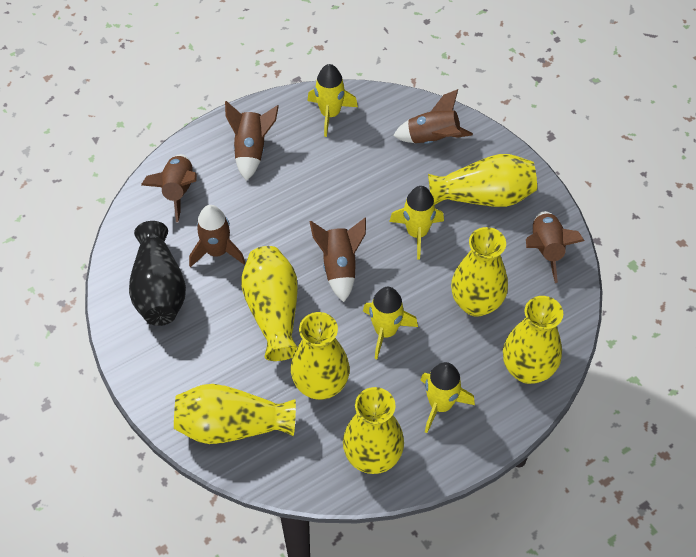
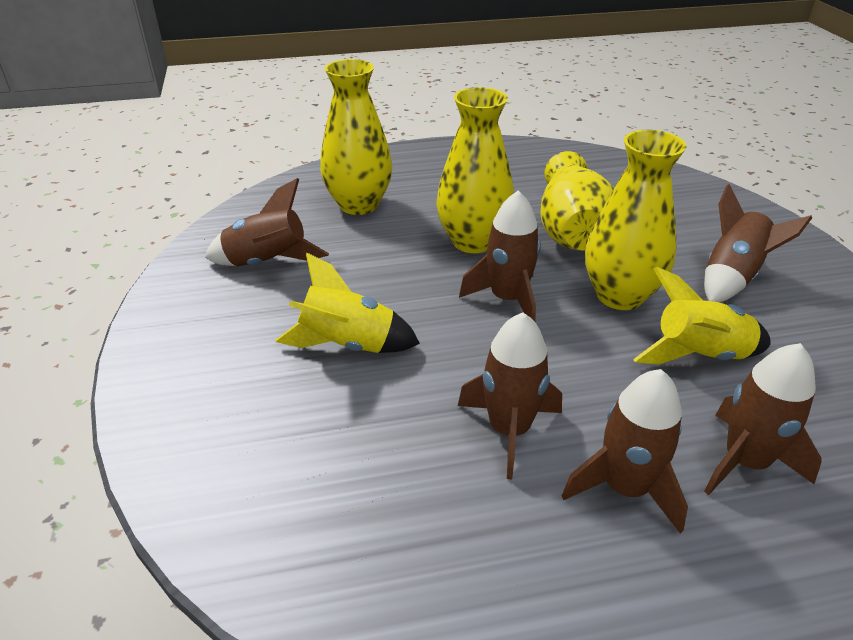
black vase: 1 -> 0
yellow rocket: 4 -> 2
yellow vase: 7 -> 4

